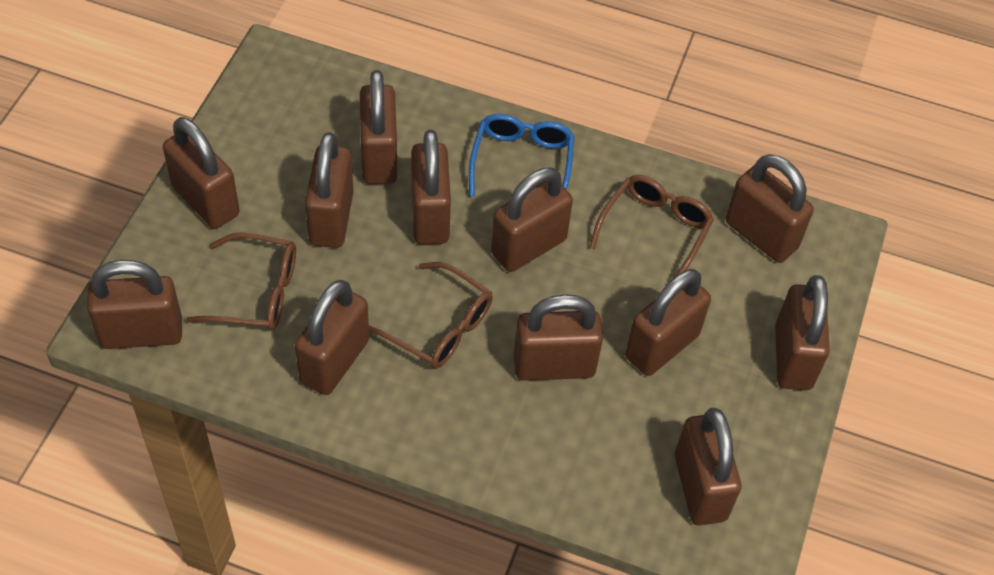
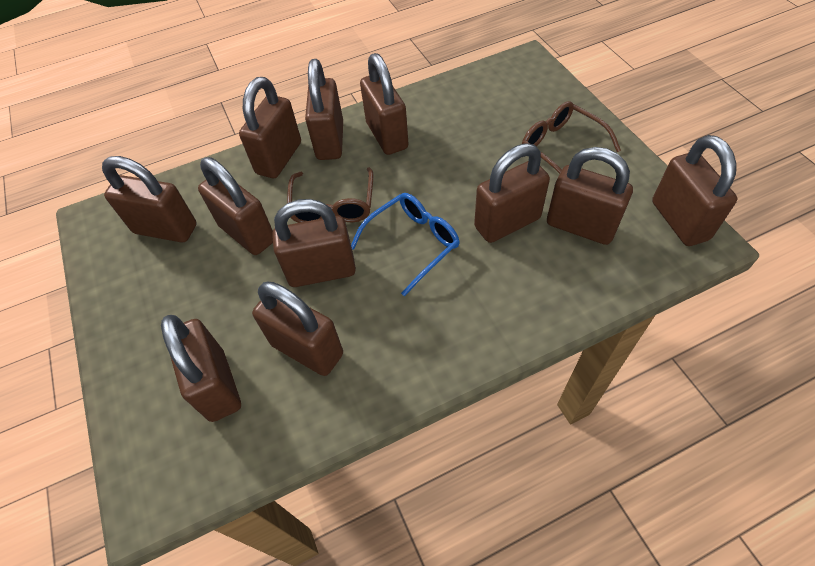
brown glasses: 3 -> 2
brown padlock: 12 -> 11

